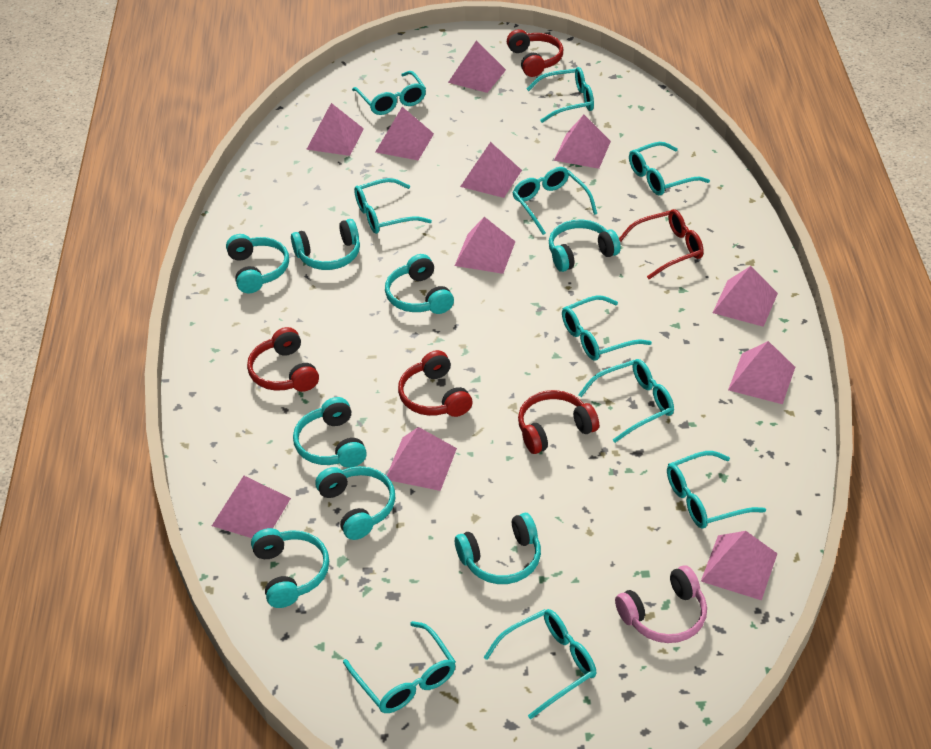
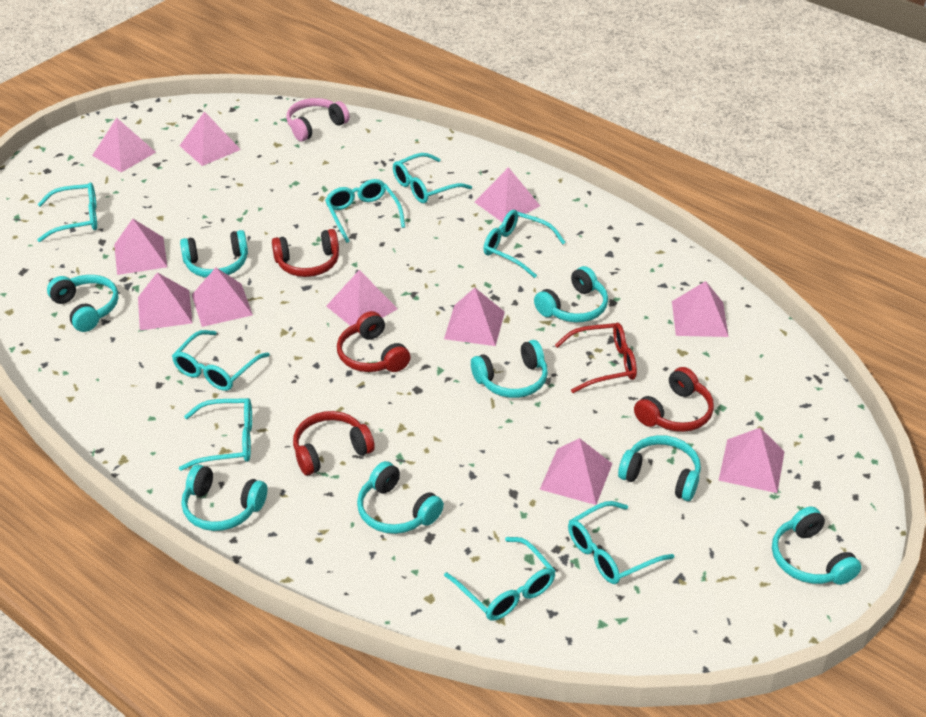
turquoise glasses: 10 -> 8

